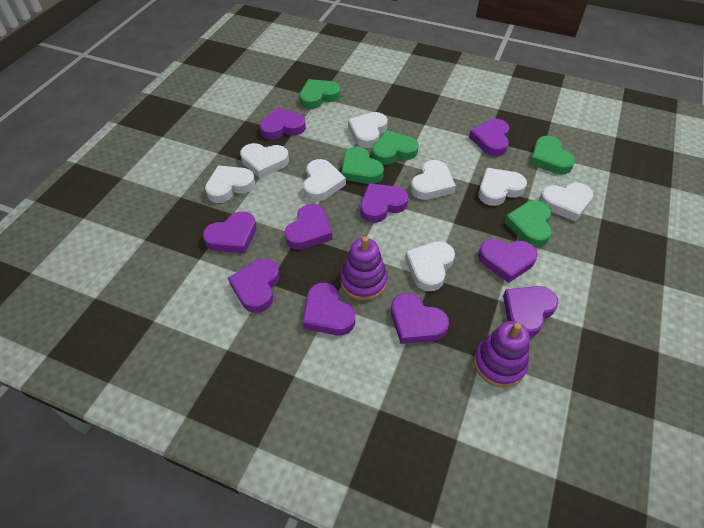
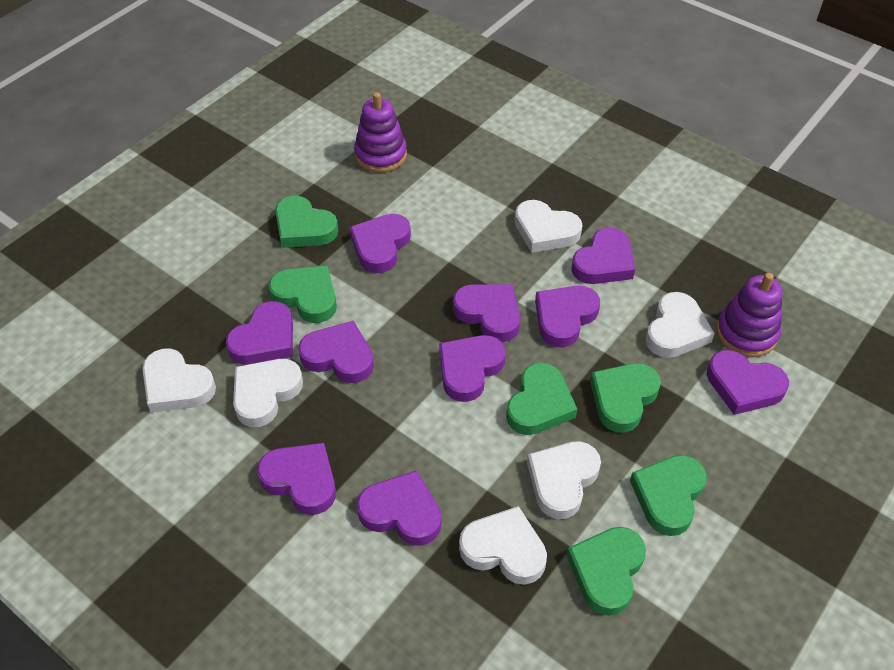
green heart: 5 -> 6
white heart: 8 -> 6

